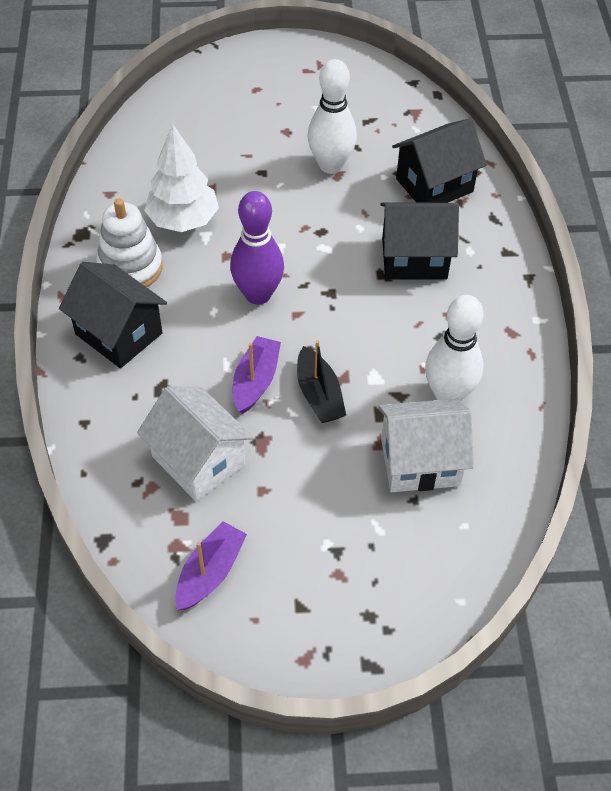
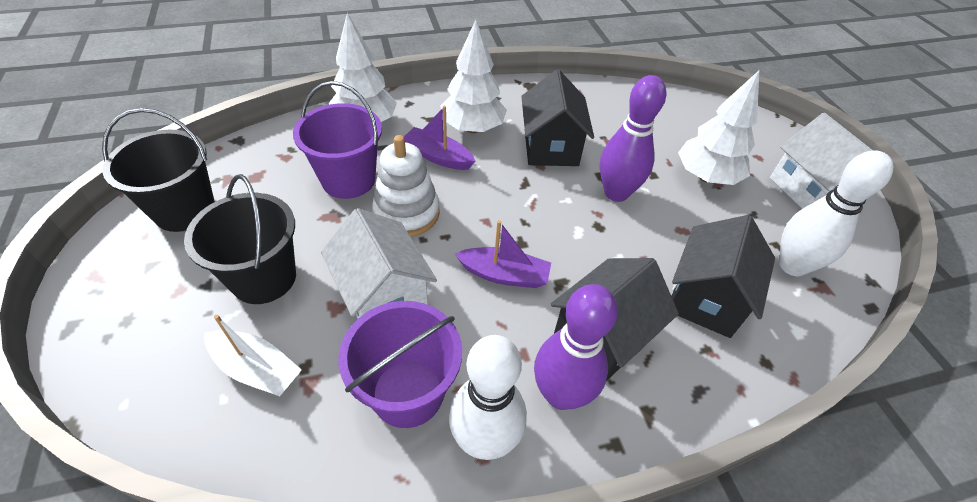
black boat: 1 -> 0
black bucket: 0 -> 2
purple bowling pin: 1 -> 2
purple bucket: 0 -> 2
white boat: 0 -> 1
white tree: 1 -> 3

